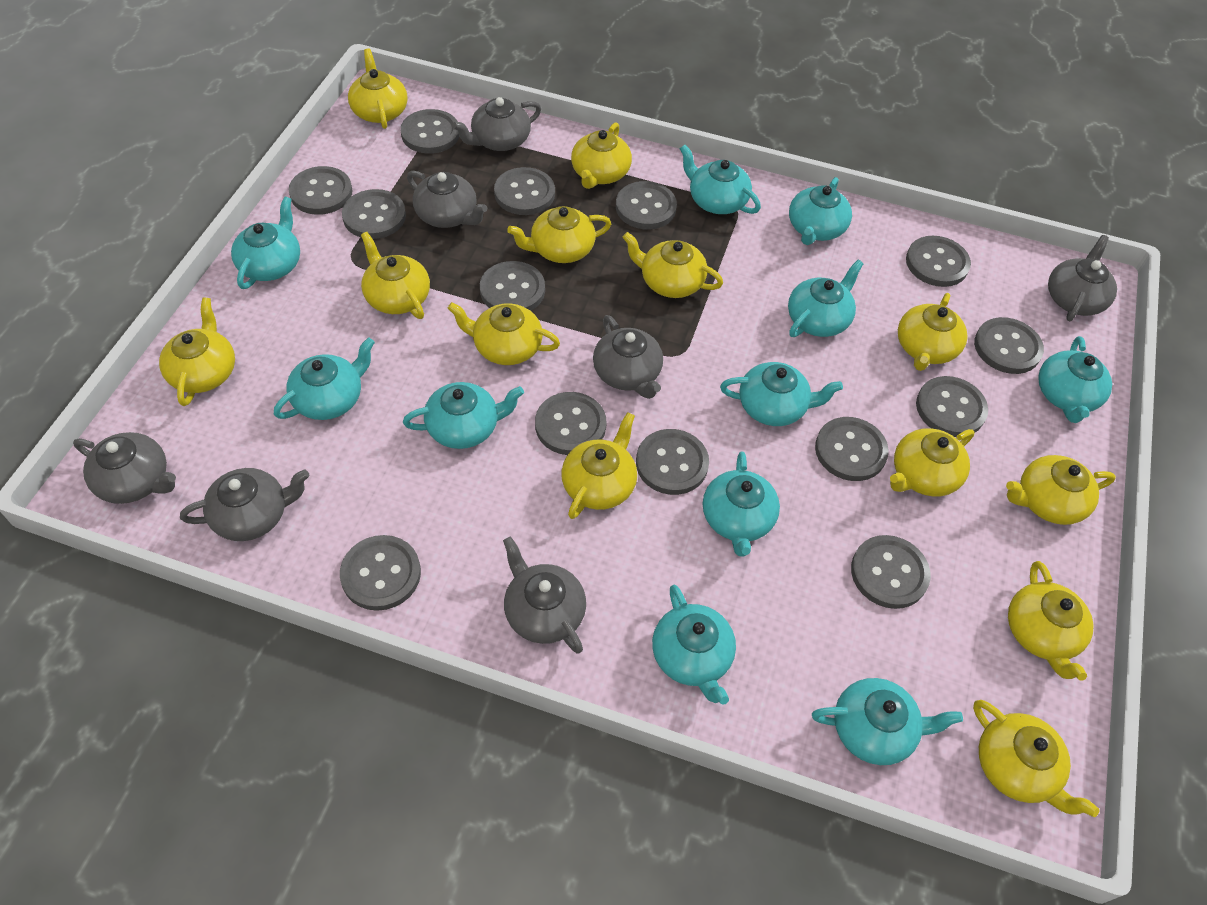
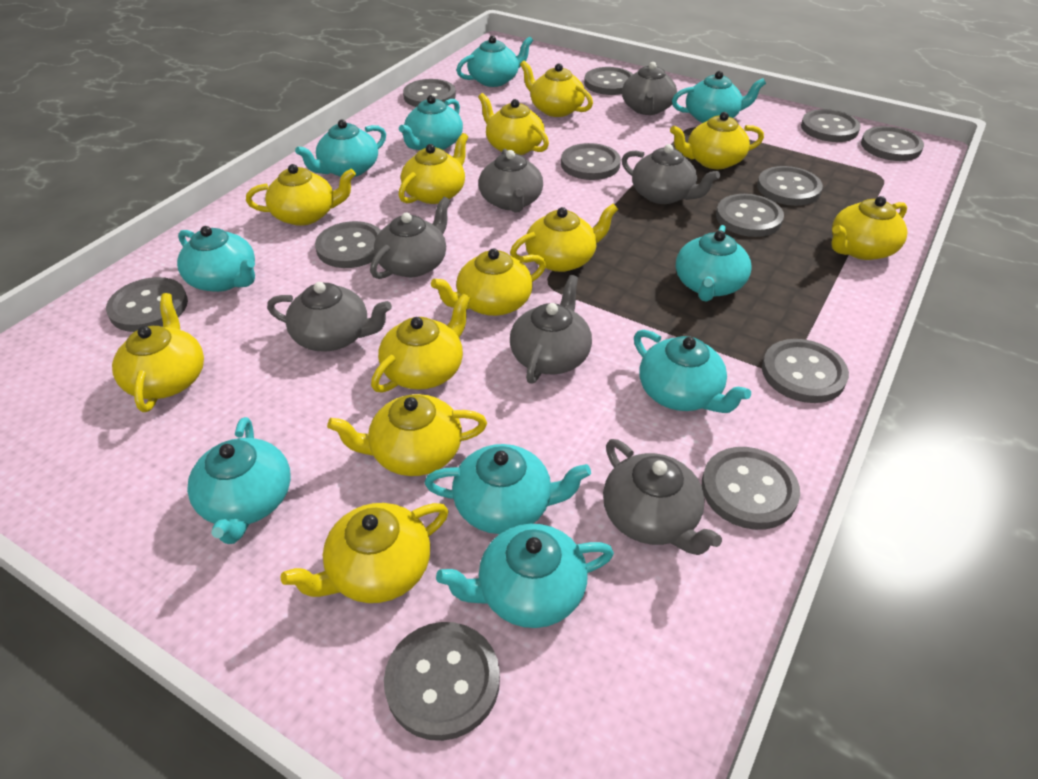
grey button: 14 -> 12
turquoise teapot: 11 -> 10
yellow teapot: 13 -> 12

